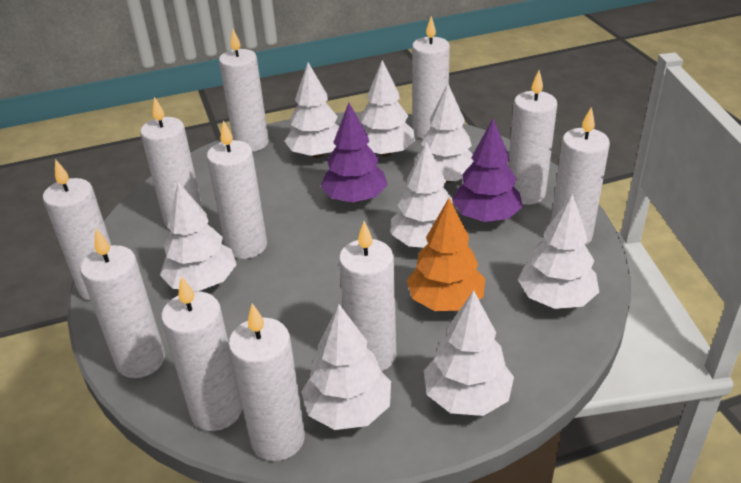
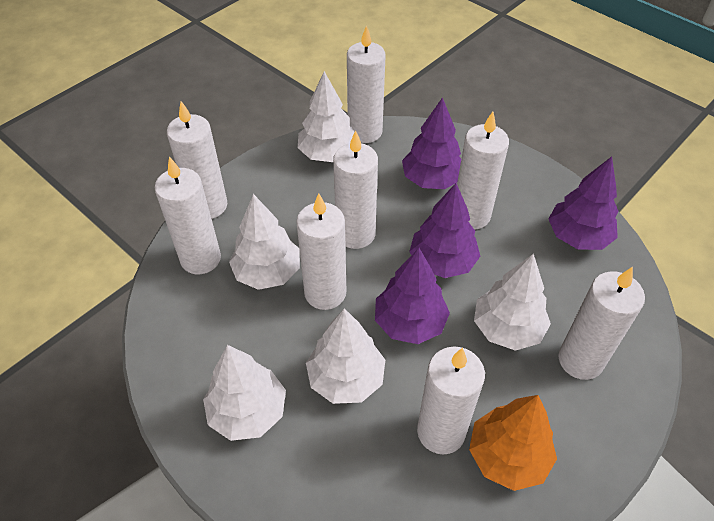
purple tree: 2 -> 4
white candle: 11 -> 8
white tree: 8 -> 5

